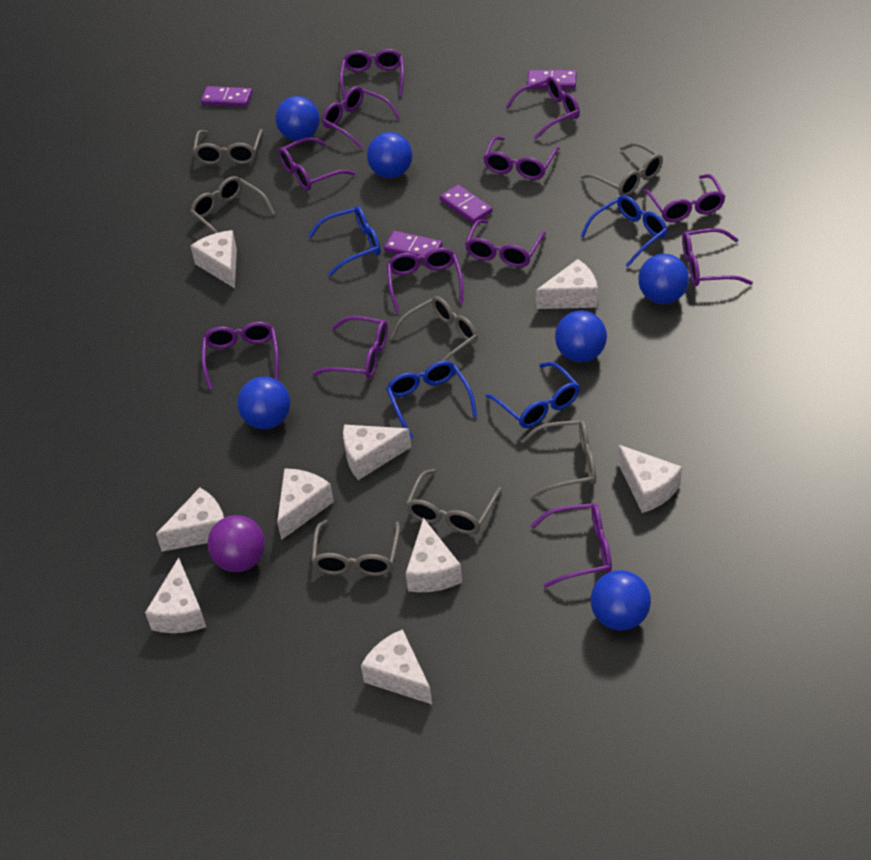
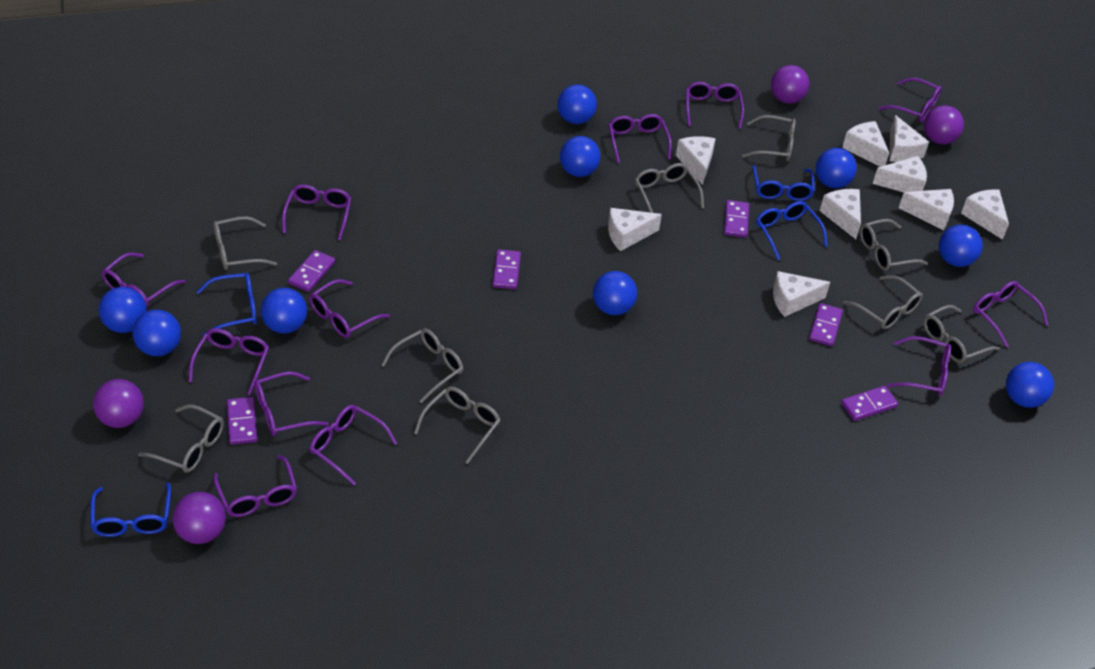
blue ball: 6 -> 9
grey glasses: 7 -> 9
purple ball: 1 -> 4
purple domino: 4 -> 6

